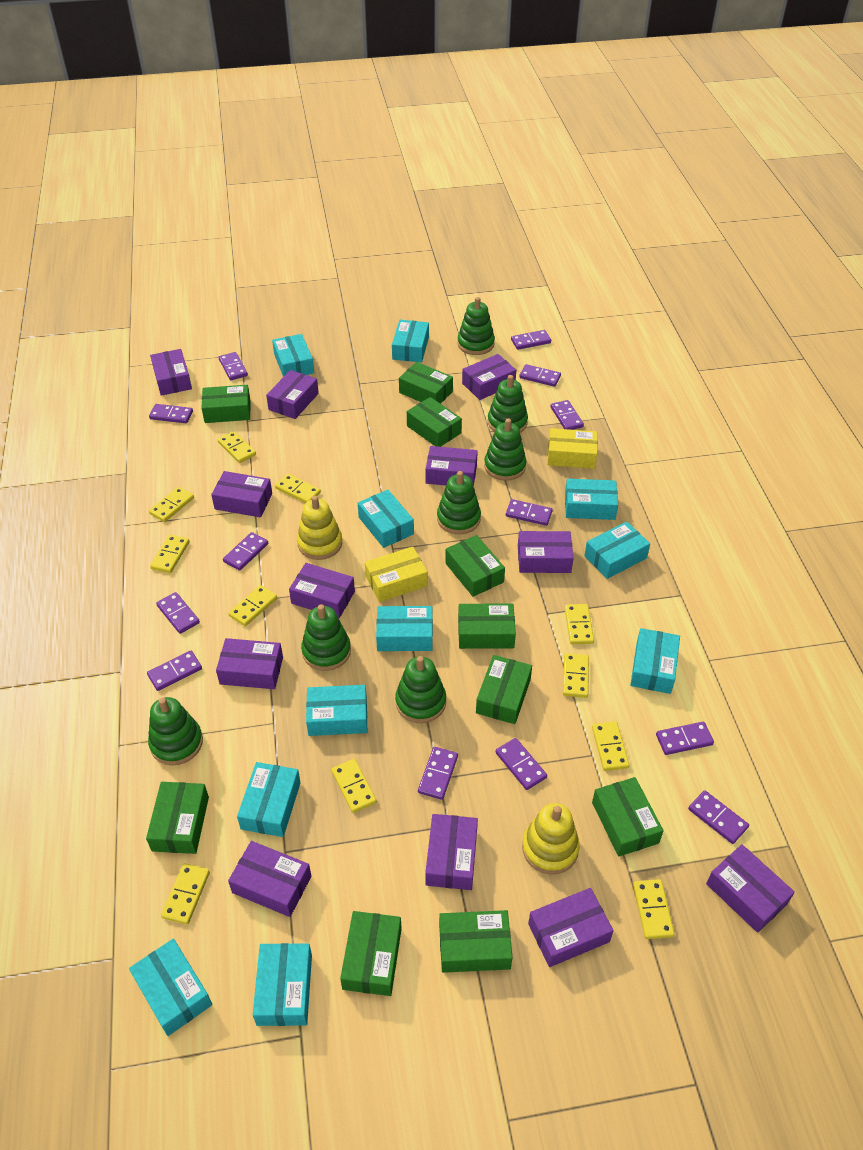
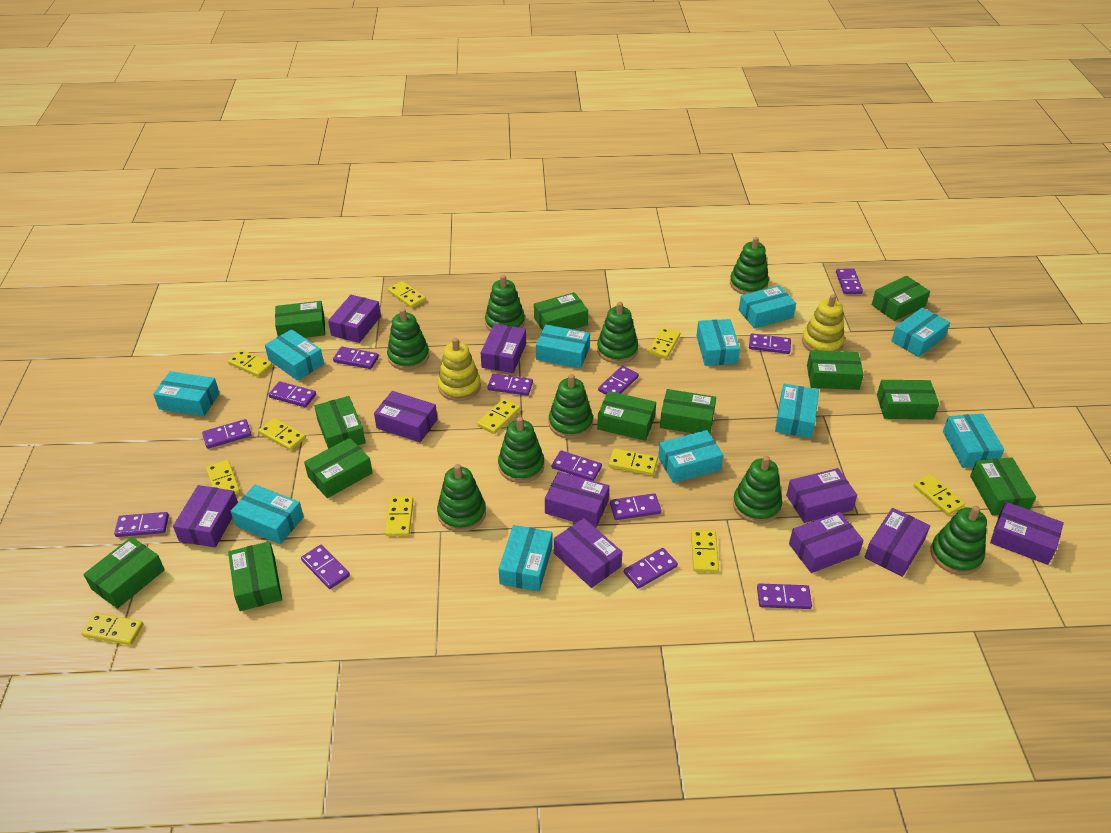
green box: 10 -> 12
green stacking toy: 7 -> 9
purple box: 12 -> 10
yellow box: 2 -> 0

